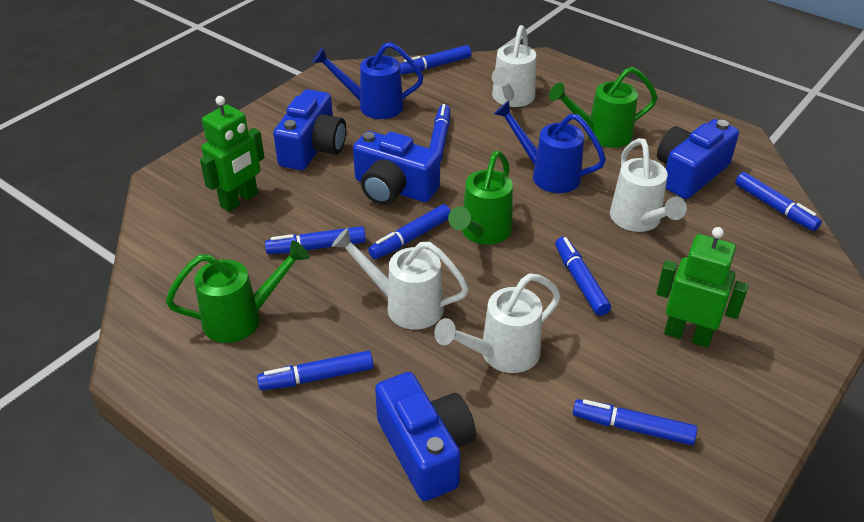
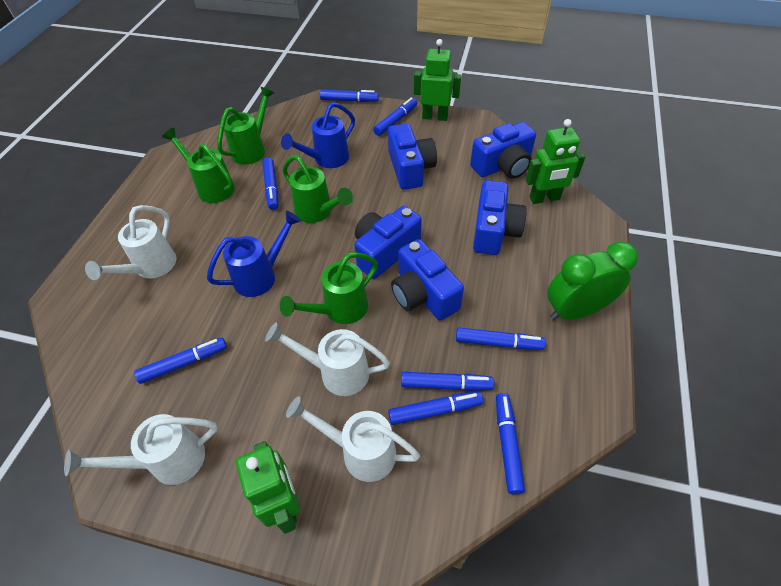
blue camera: 4 -> 5
green clock: 0 -> 1
green robot: 2 -> 3
green watering can: 3 -> 4

